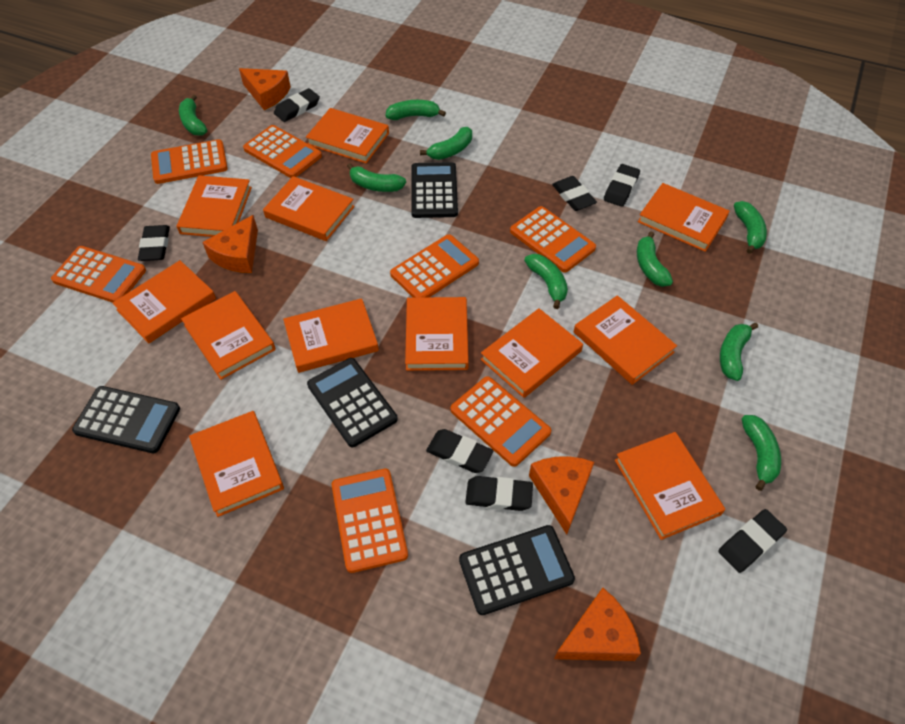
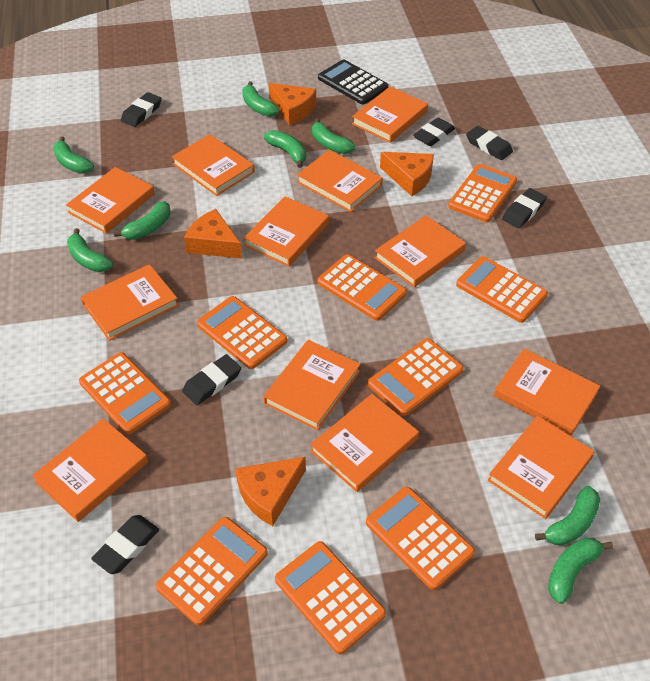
black calculator: 4 -> 1
black eraser: 7 -> 6
green banana: 9 -> 8
orange calculator: 7 -> 9

